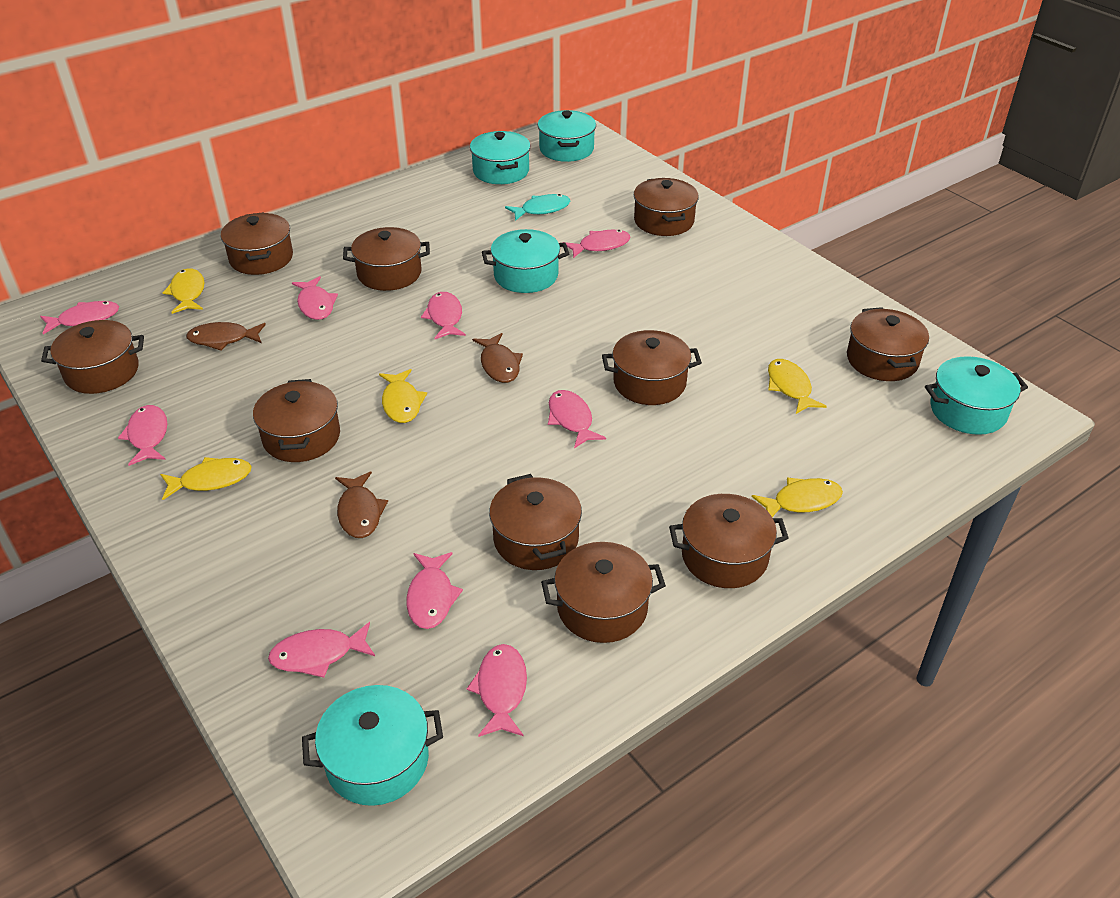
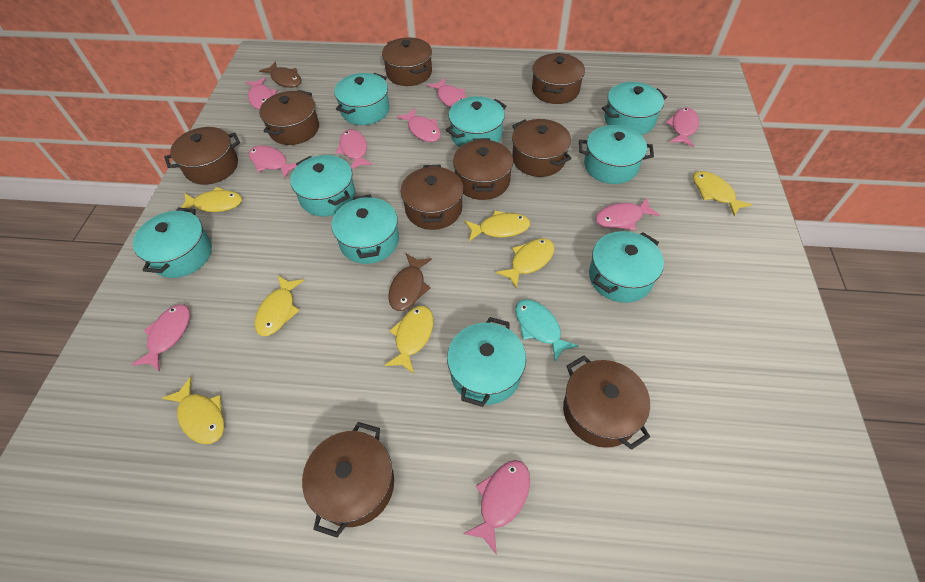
brown fish: 3 -> 2
brown pot: 10 -> 9
turquoise pot: 5 -> 9
yellow fish: 5 -> 7

